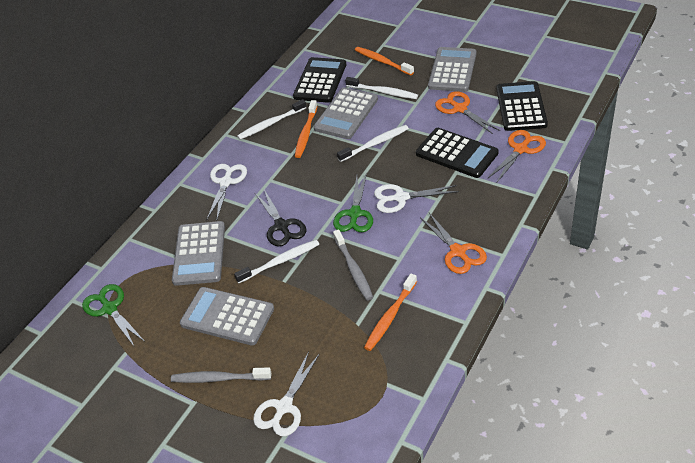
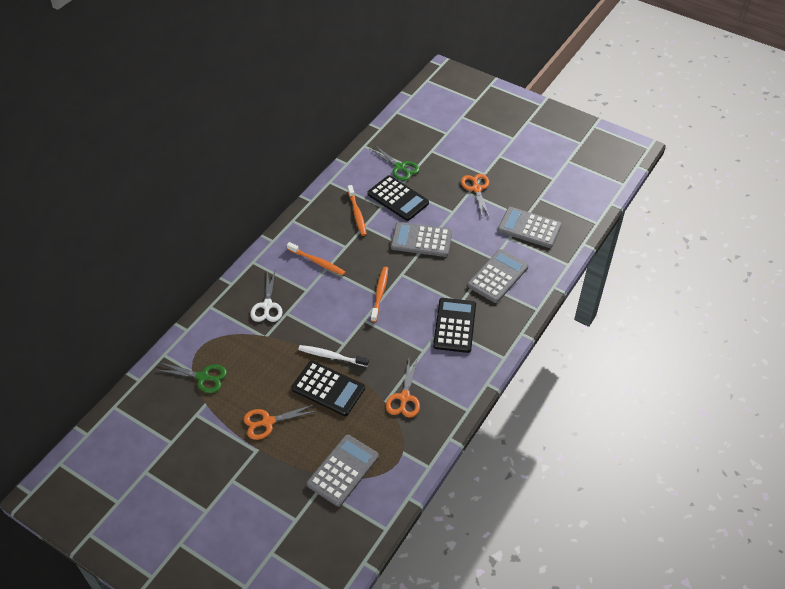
black scissors: 1 -> 0
grey toothbrush: 2 -> 0
white scissors: 3 -> 1
white toothbrush: 4 -> 1

